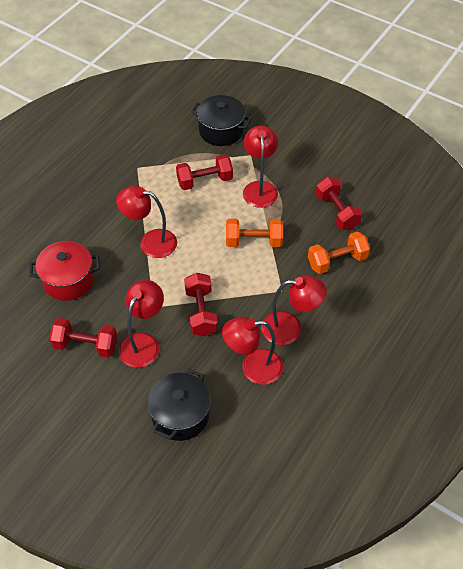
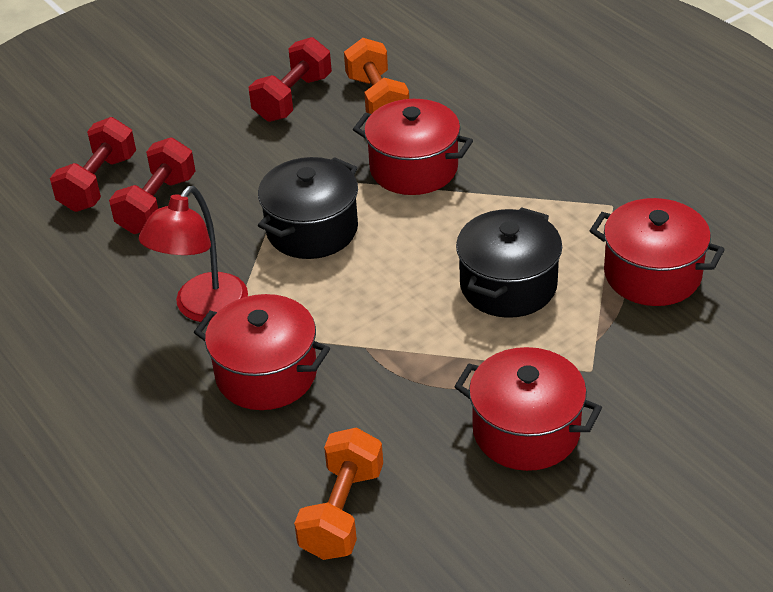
red dumbbell: 4 -> 3
red lamp: 5 -> 1
red pot: 1 -> 4

